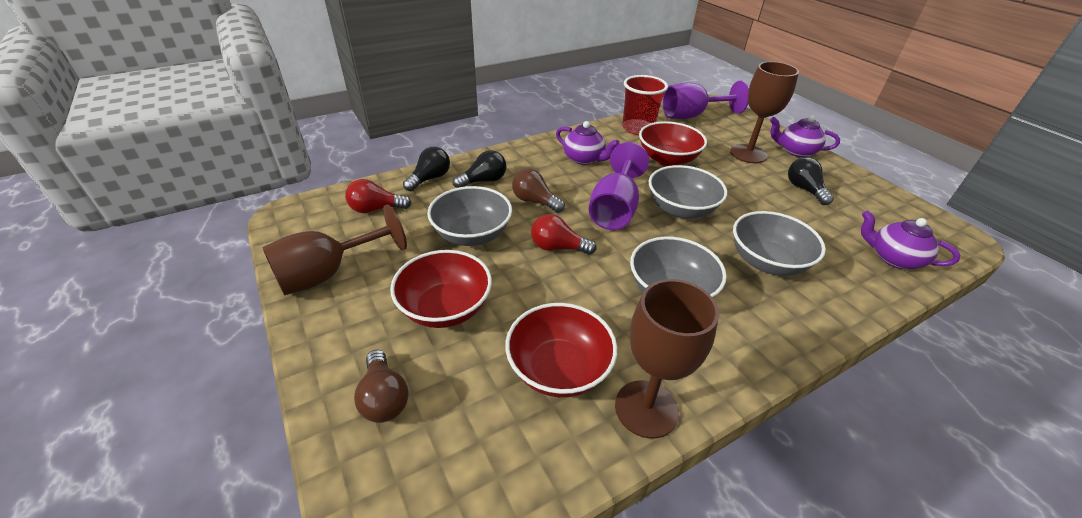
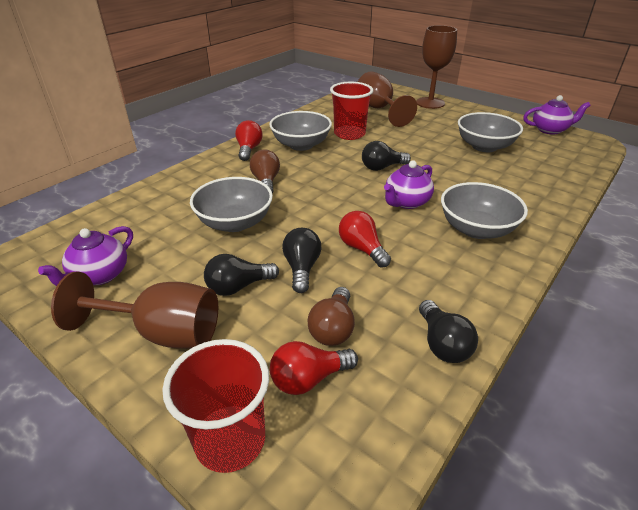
black light bulb: 3 -> 4
purple goblet: 2 -> 0
red bowl: 3 -> 0
red cup: 1 -> 2
red light bulb: 2 -> 3

